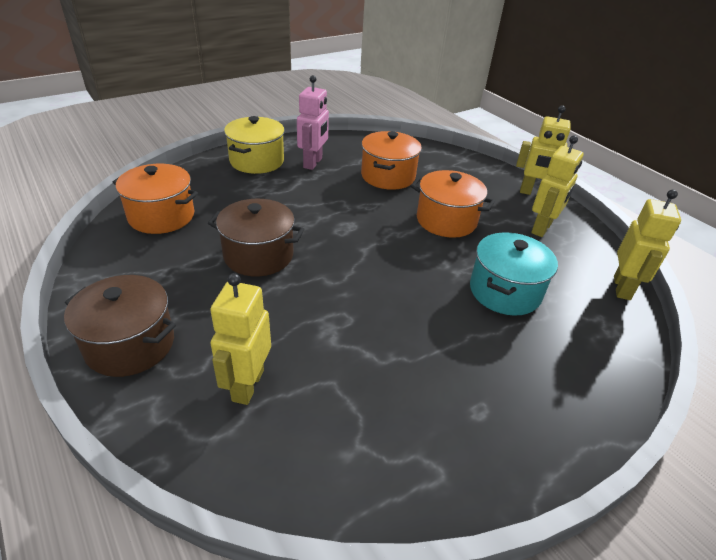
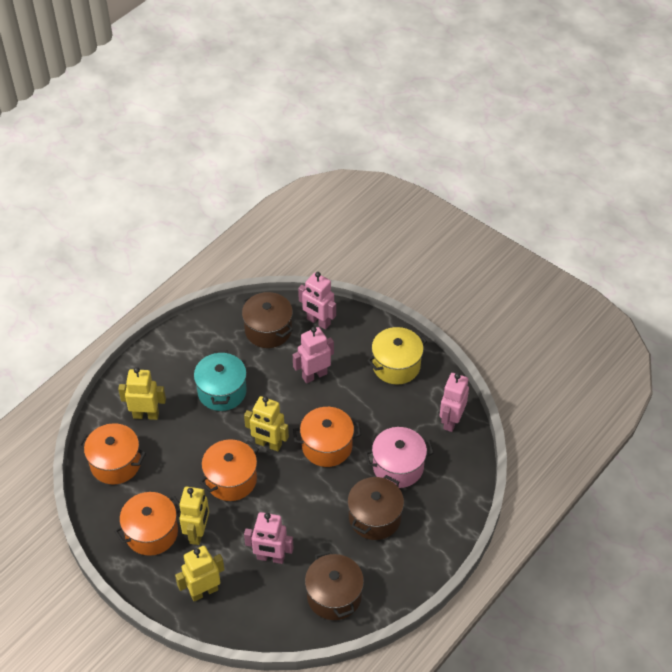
brown pot: 2 -> 3
orange pot: 3 -> 4
pink pot: 0 -> 1
pink robot: 1 -> 4

